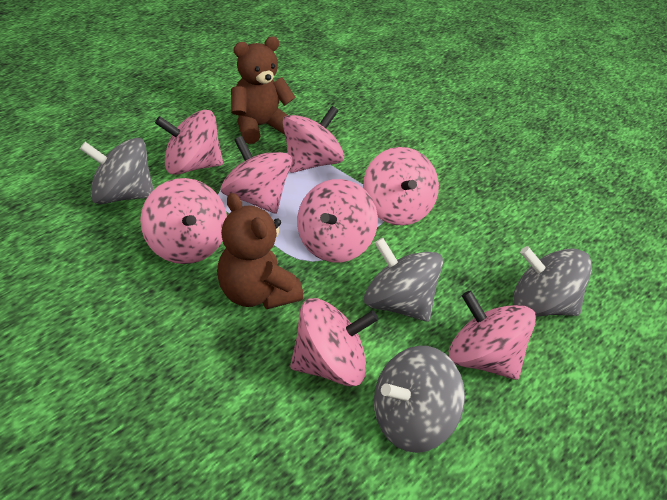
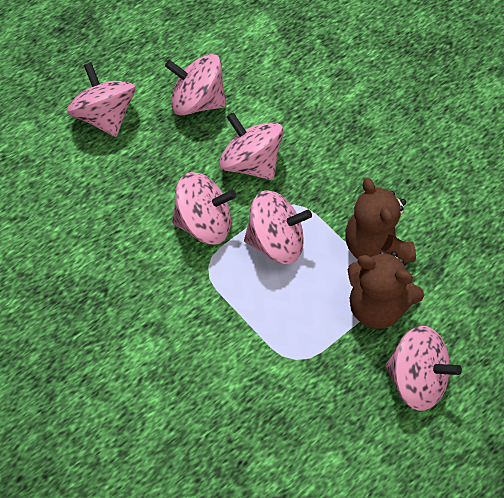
grey spinning top: 4 -> 0
pink spinning top: 8 -> 6

